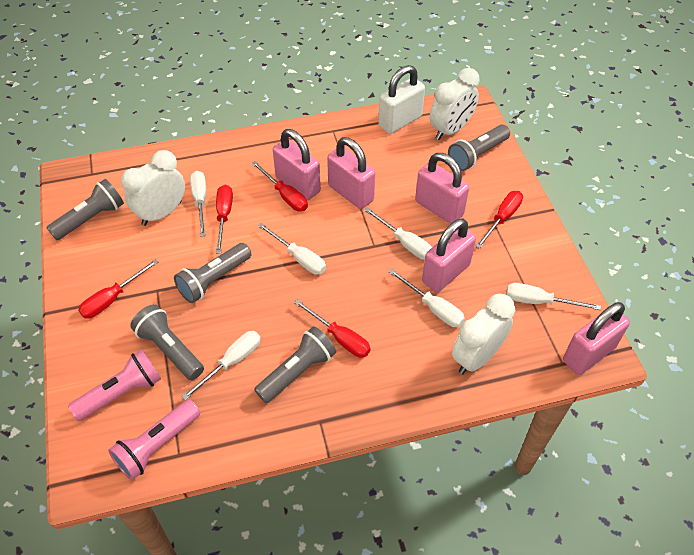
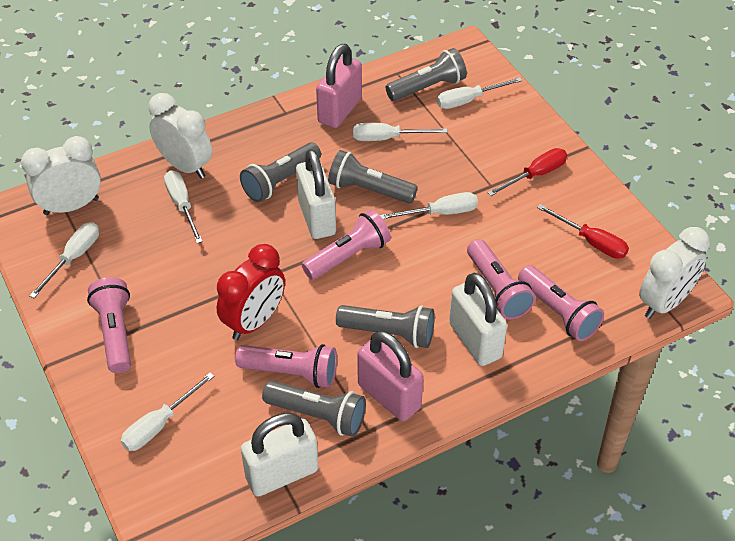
pink flashlight: 2 -> 5
pink padlock: 5 -> 2
red clock: 0 -> 1
red screwdriver: 5 -> 2
white padlock: 1 -> 3

